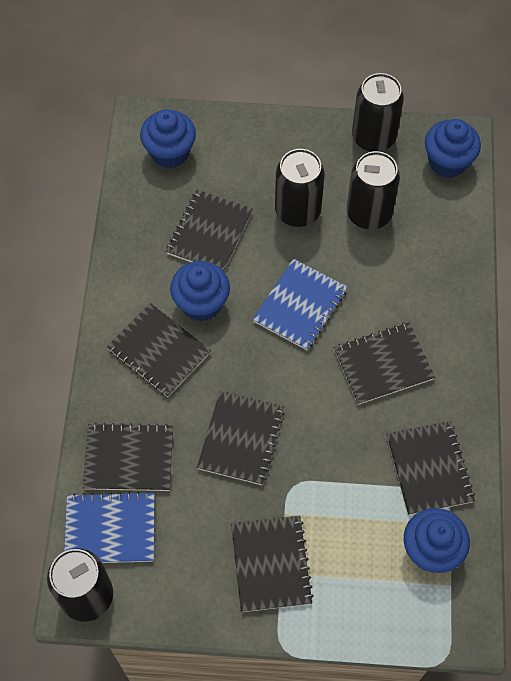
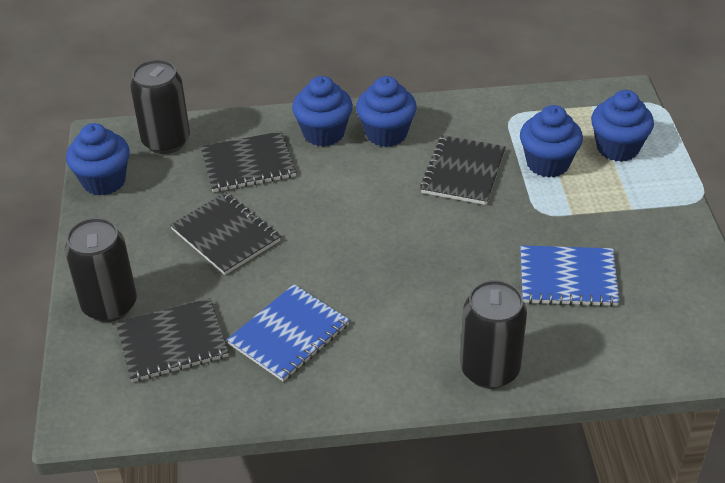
black can: 4 -> 3
black notebook: 7 -> 4
blue cupcake: 4 -> 5

